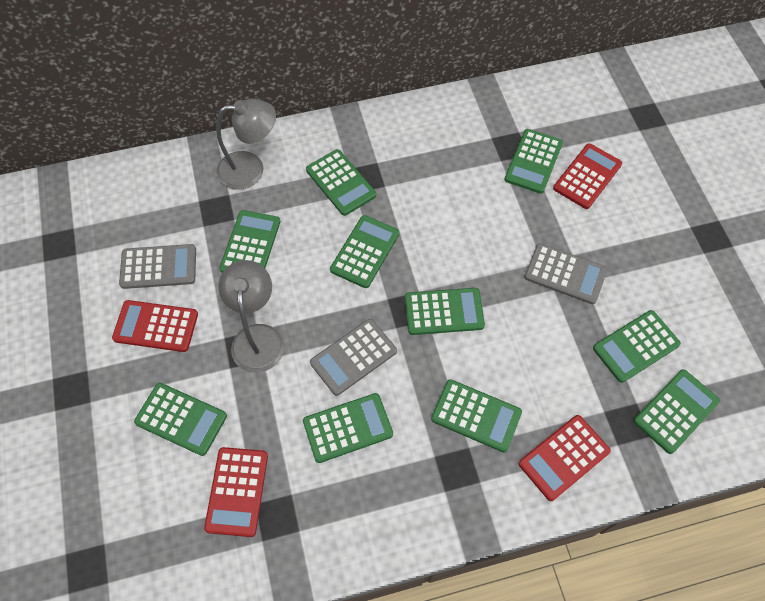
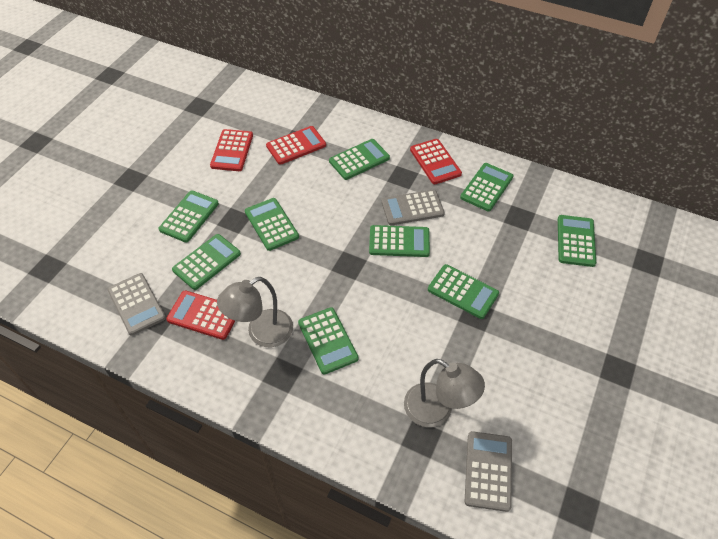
green calculator: 10 -> 9

